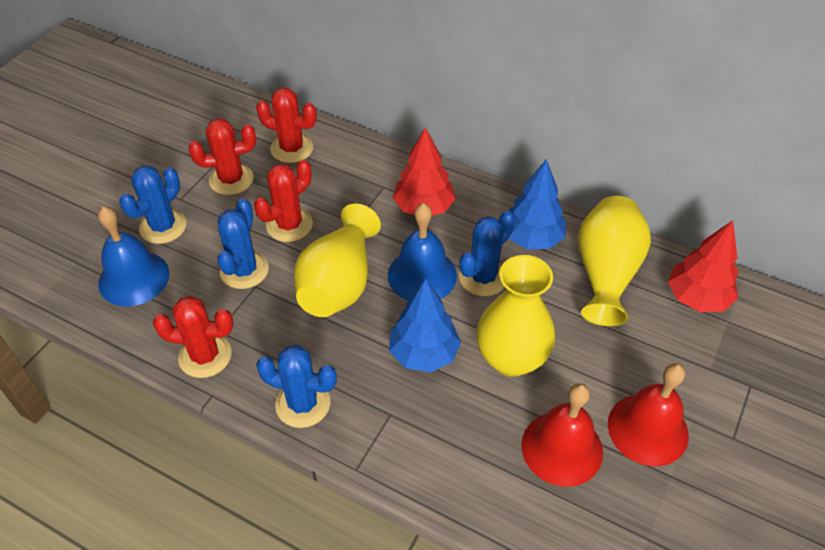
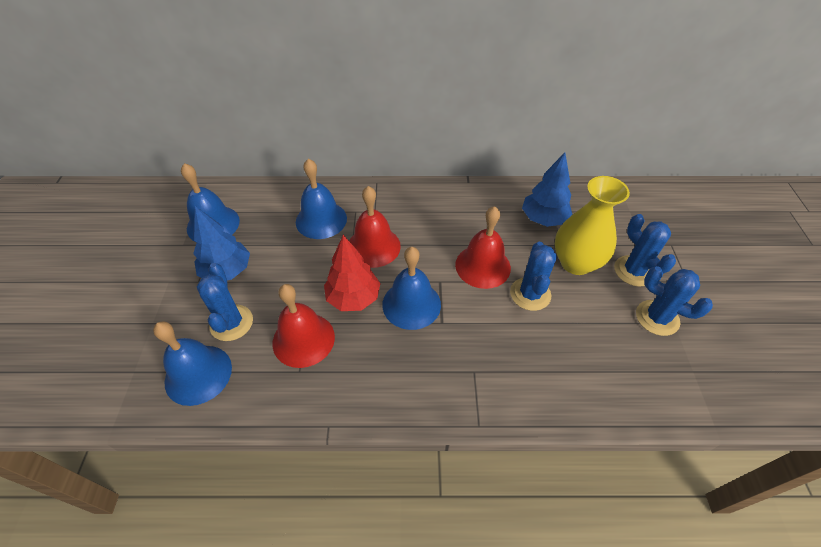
blue bell: 2 -> 4
red bell: 2 -> 3
red cactus: 4 -> 0
red tree: 2 -> 1
yellow vase: 3 -> 1

